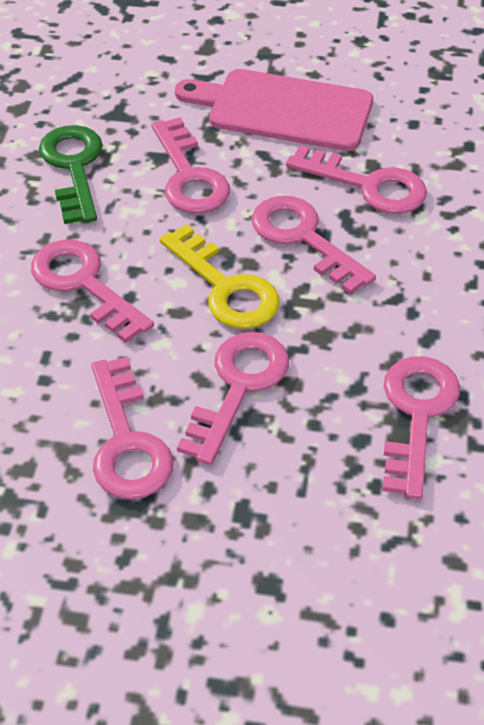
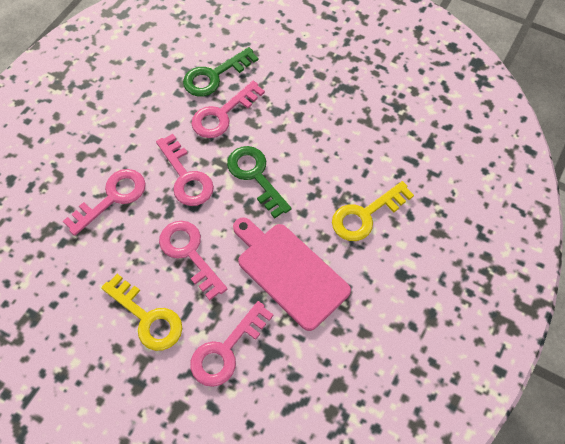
green key: 1 -> 2
pink key: 7 -> 5
yellow key: 1 -> 2

